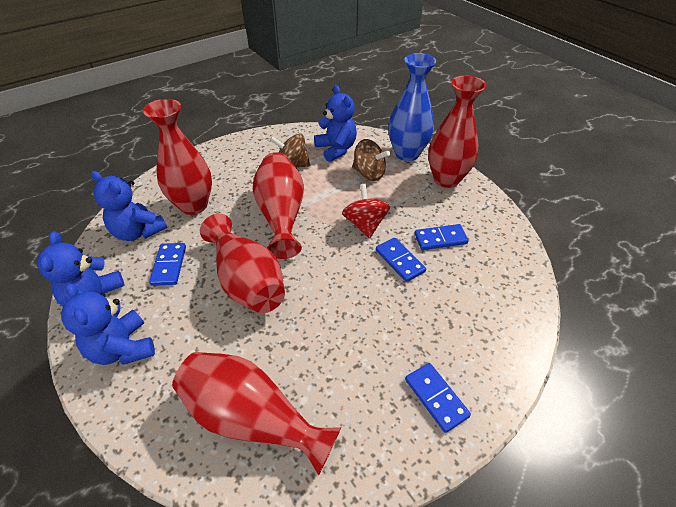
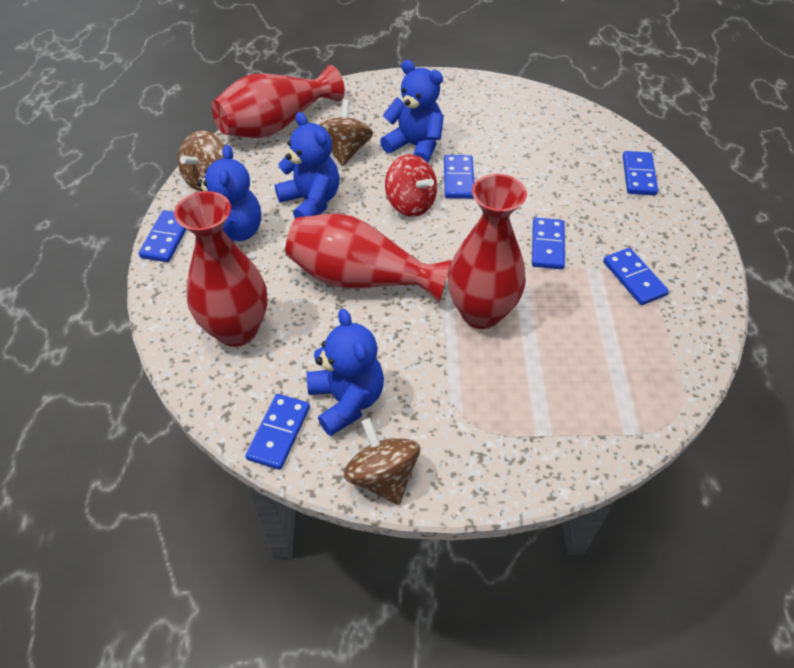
blue domino: 4 -> 6
blue vase: 1 -> 0
brown spinning top: 2 -> 3
red vase: 5 -> 4

